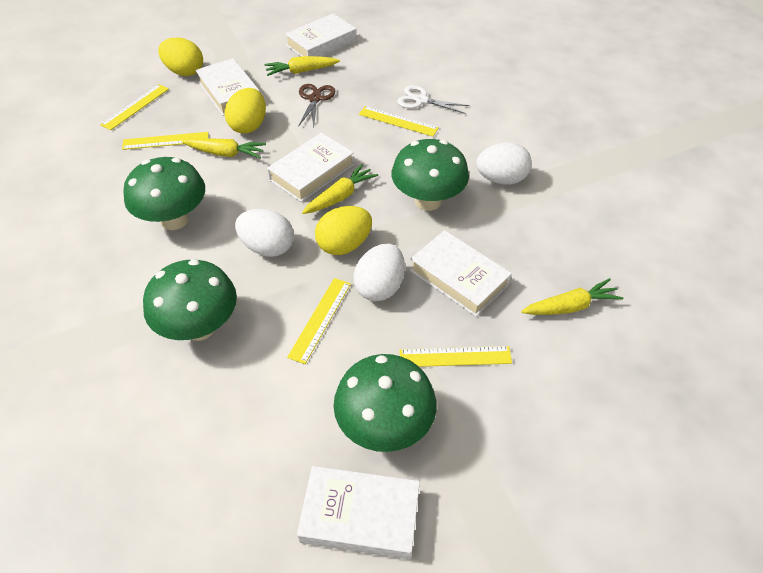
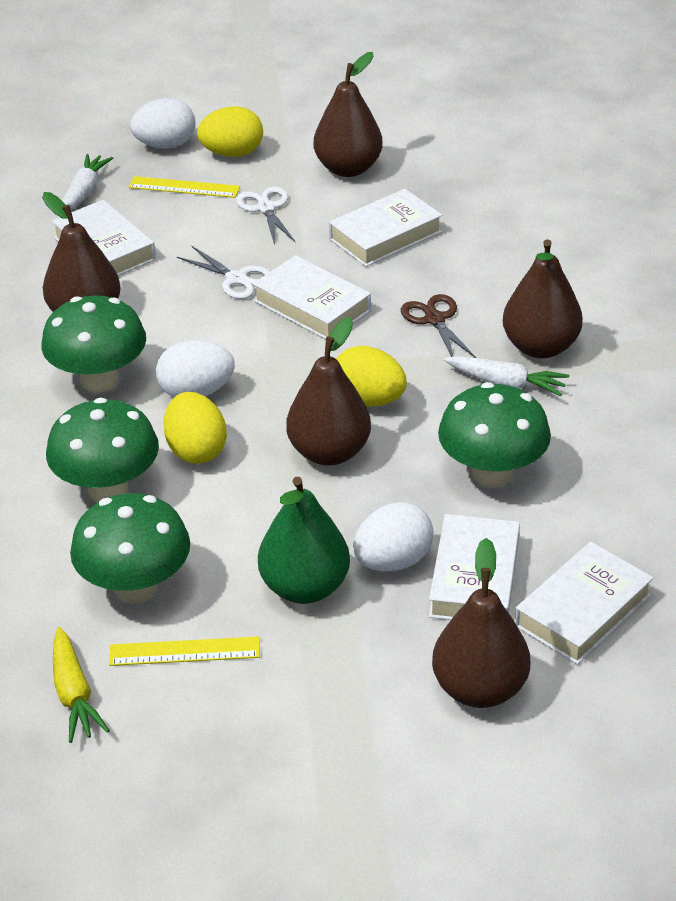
brown pear: 0 -> 5
green pear: 0 -> 1
white carrot: 0 -> 2
white scissors: 1 -> 2
yellow carrot: 4 -> 1
yellow ruler: 5 -> 2

